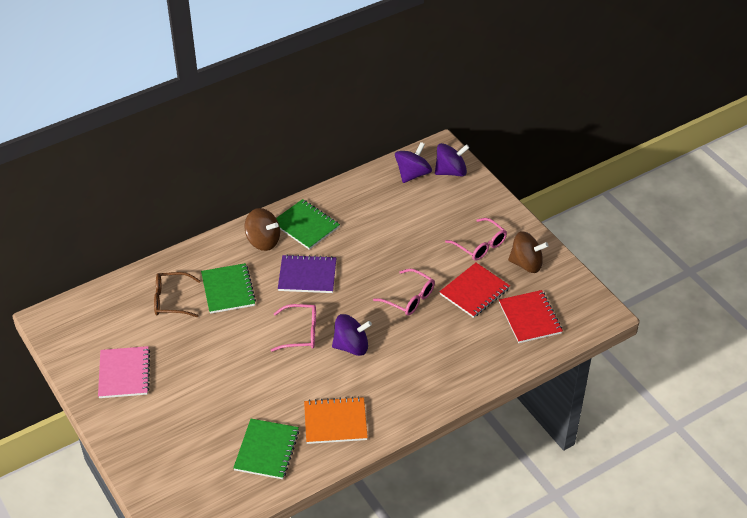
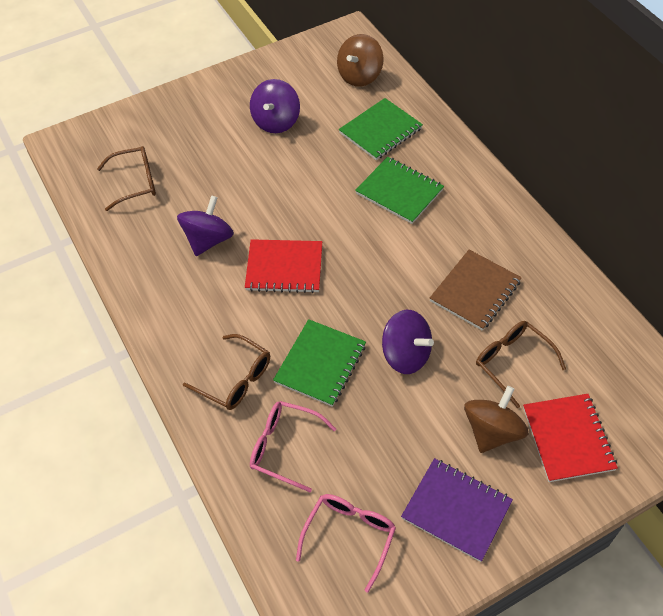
brown glasses: 1 -> 3
brown notebook: 0 -> 1
orange notebook: 1 -> 0
pink glasses: 3 -> 2
pink notebook: 1 -> 0

